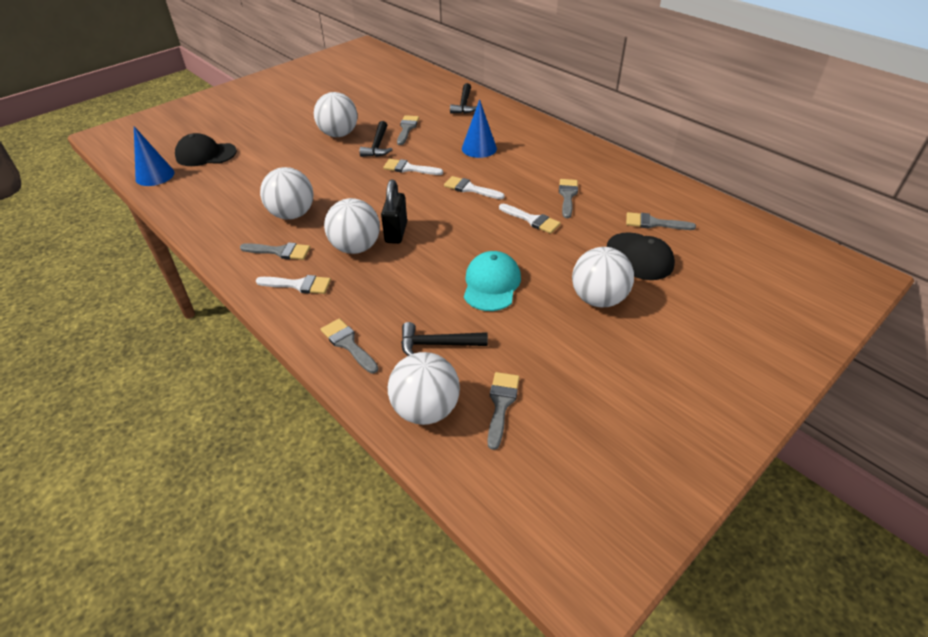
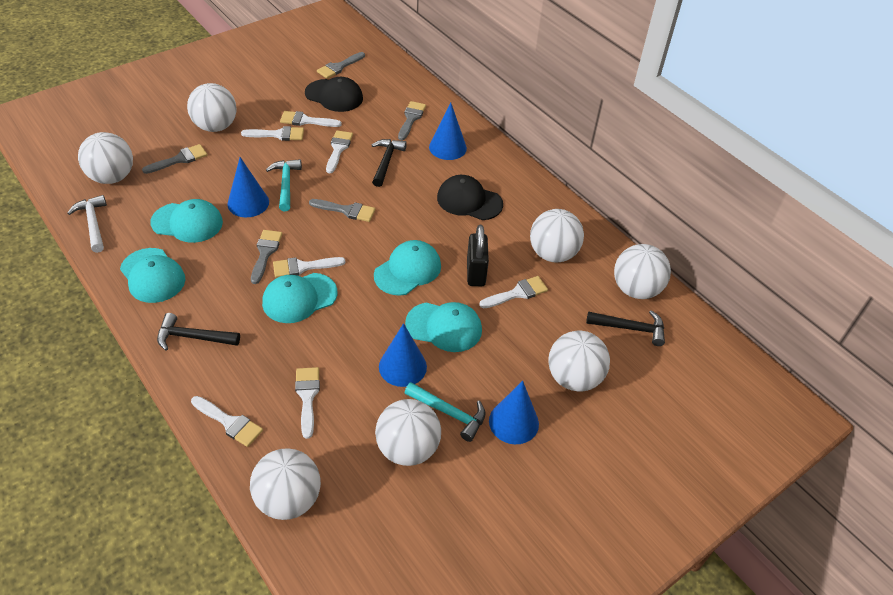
blue cone: 2 -> 4
grey brush: 6 -> 5
turquoise cap: 1 -> 5
turquoise hammer: 0 -> 2
white ball: 5 -> 7
white brush: 4 -> 7
white hammer: 0 -> 1

